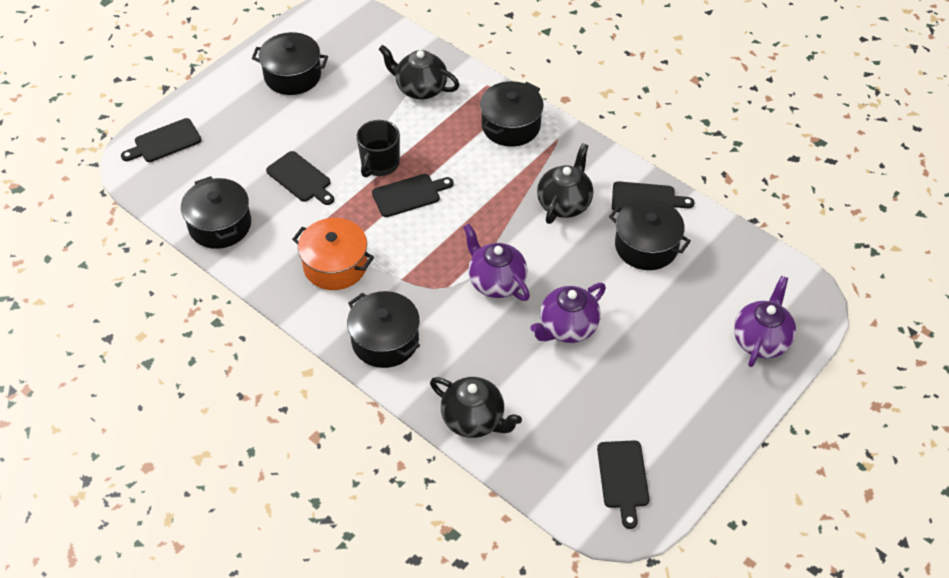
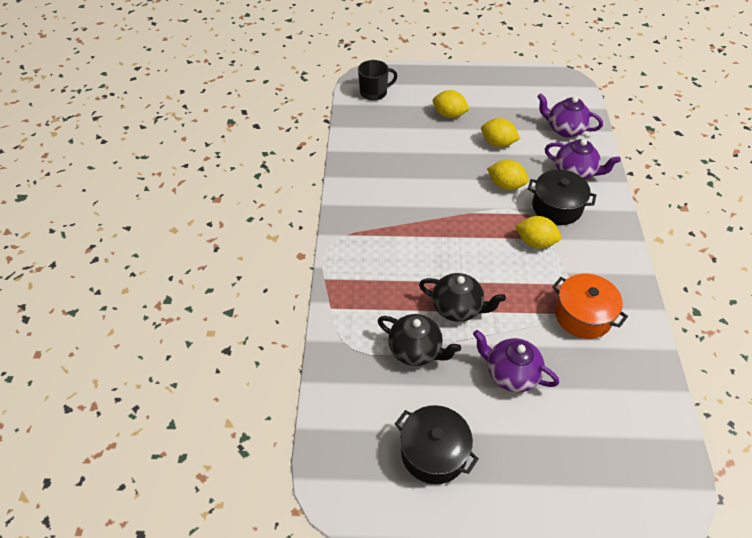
black cutting board: 5 -> 0
black pot: 5 -> 2
black teapot: 3 -> 2
yellow lemon: 0 -> 4

